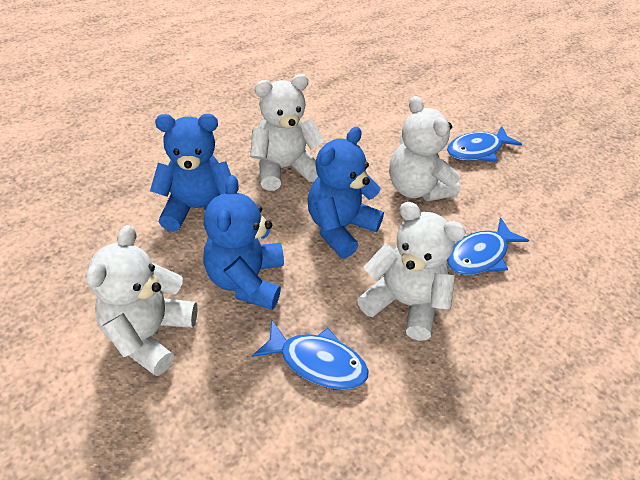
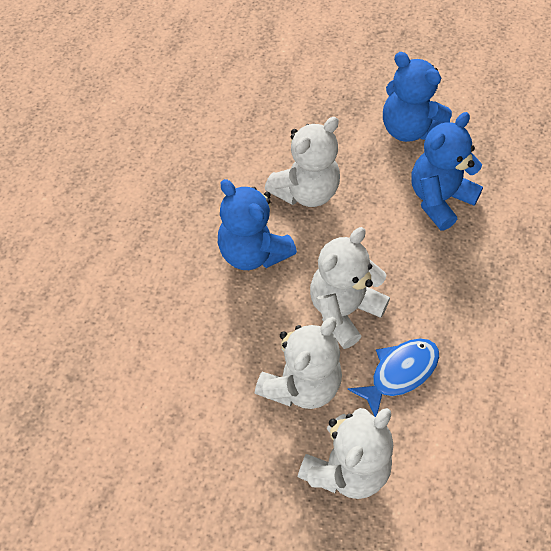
blue fish: 3 -> 1

